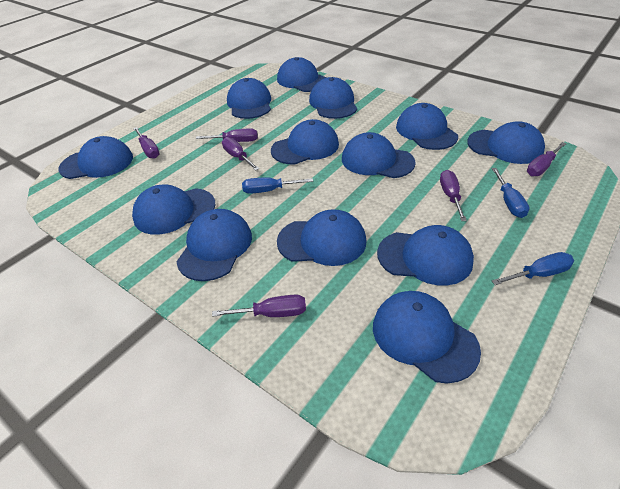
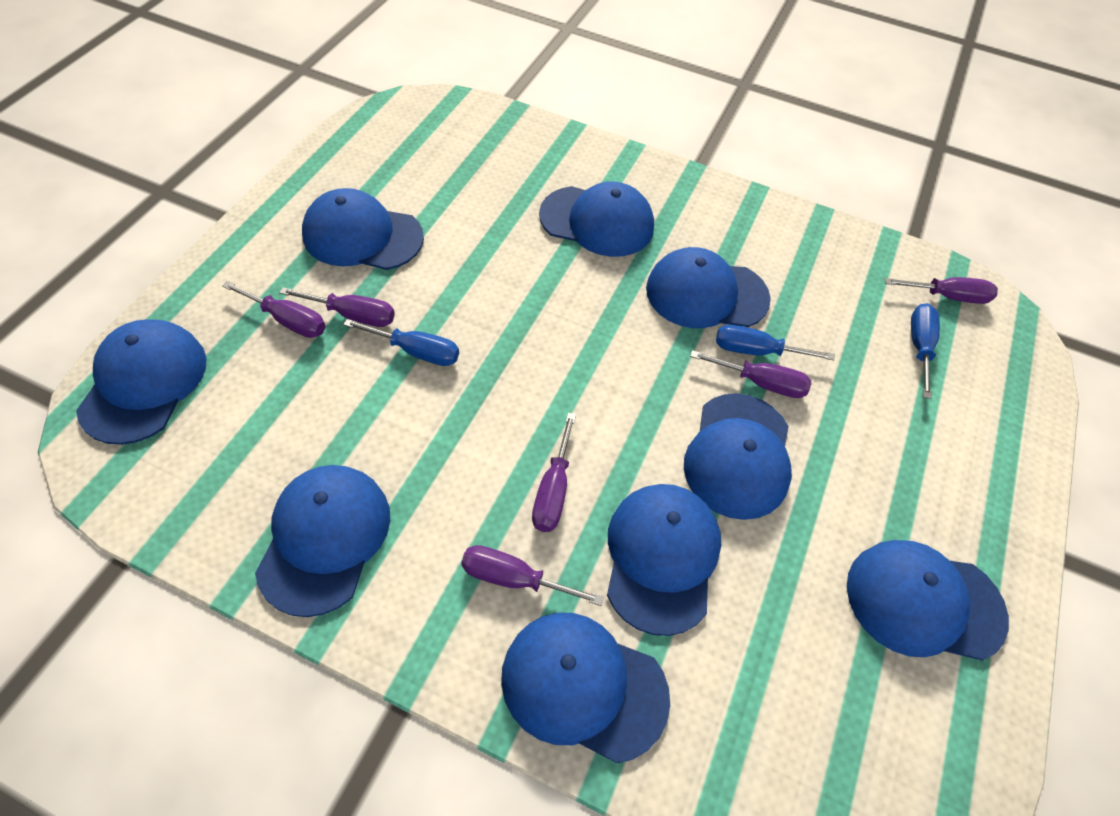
blue cap: 13 -> 9

